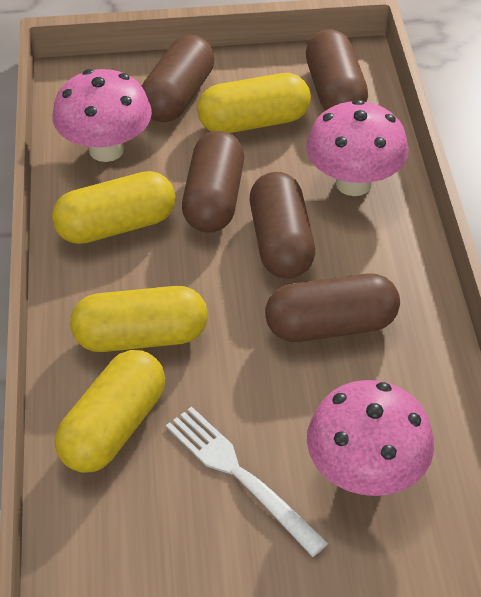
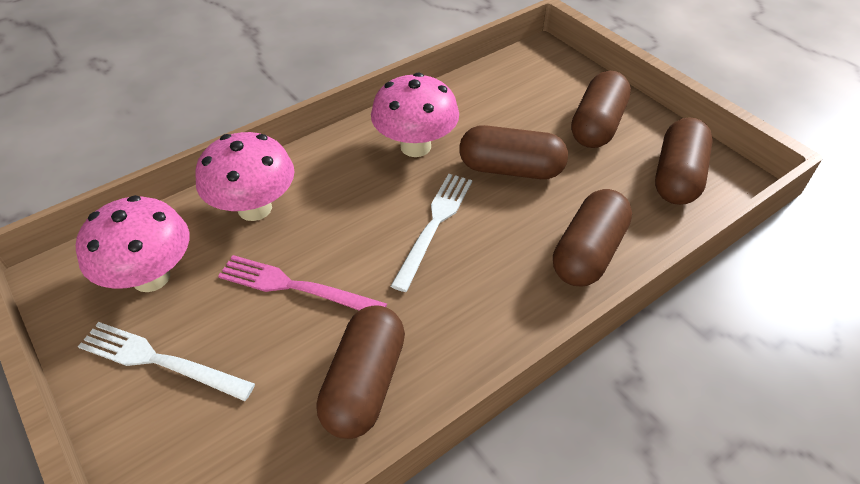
pink fork: 0 -> 1
white fork: 1 -> 2
yellow capsule: 4 -> 0

